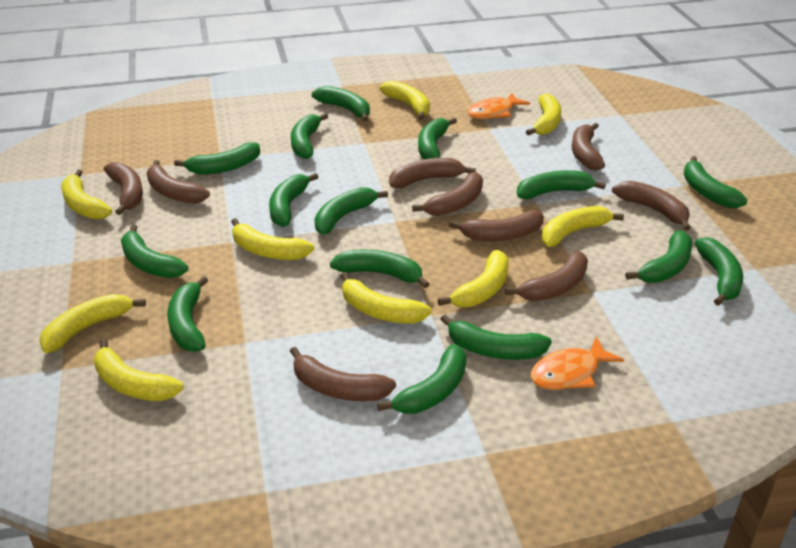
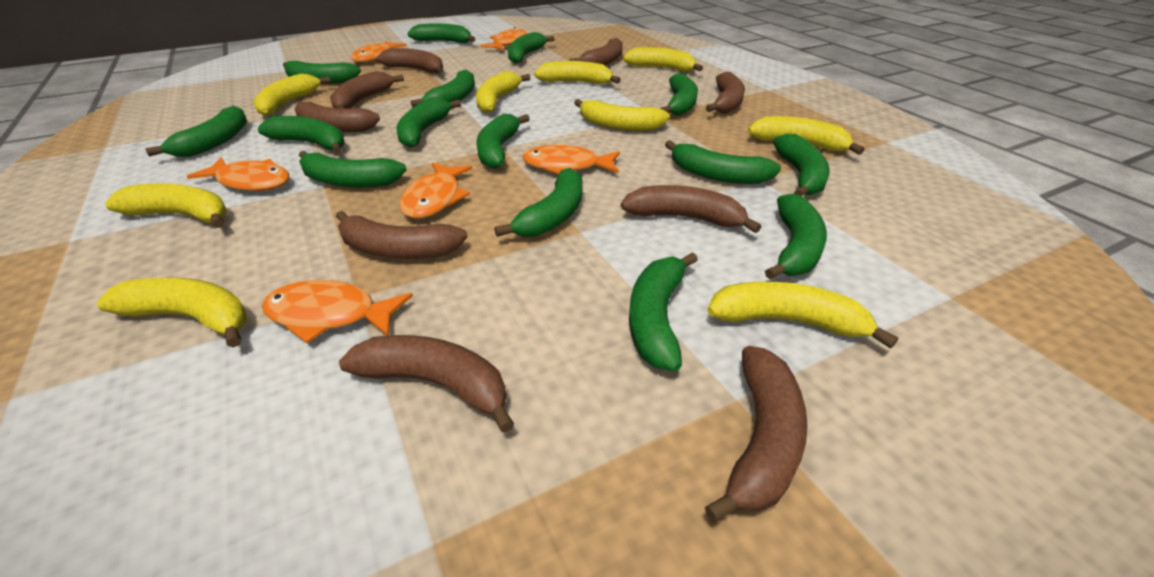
orange fish: 2 -> 6

